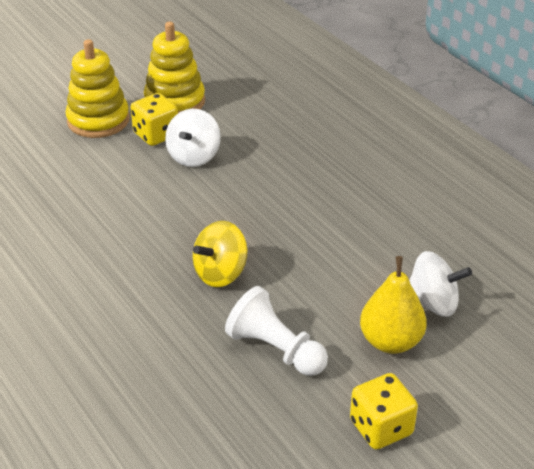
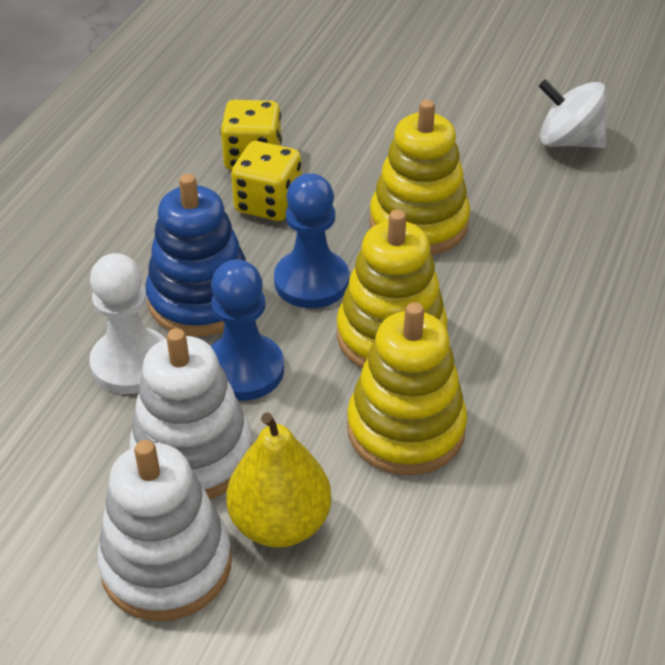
blue pawn: 0 -> 2
blue stacking toy: 0 -> 1
white spinning top: 2 -> 1
white stacking toy: 0 -> 2
yellow spinning top: 1 -> 0
yellow stacking toy: 2 -> 3

